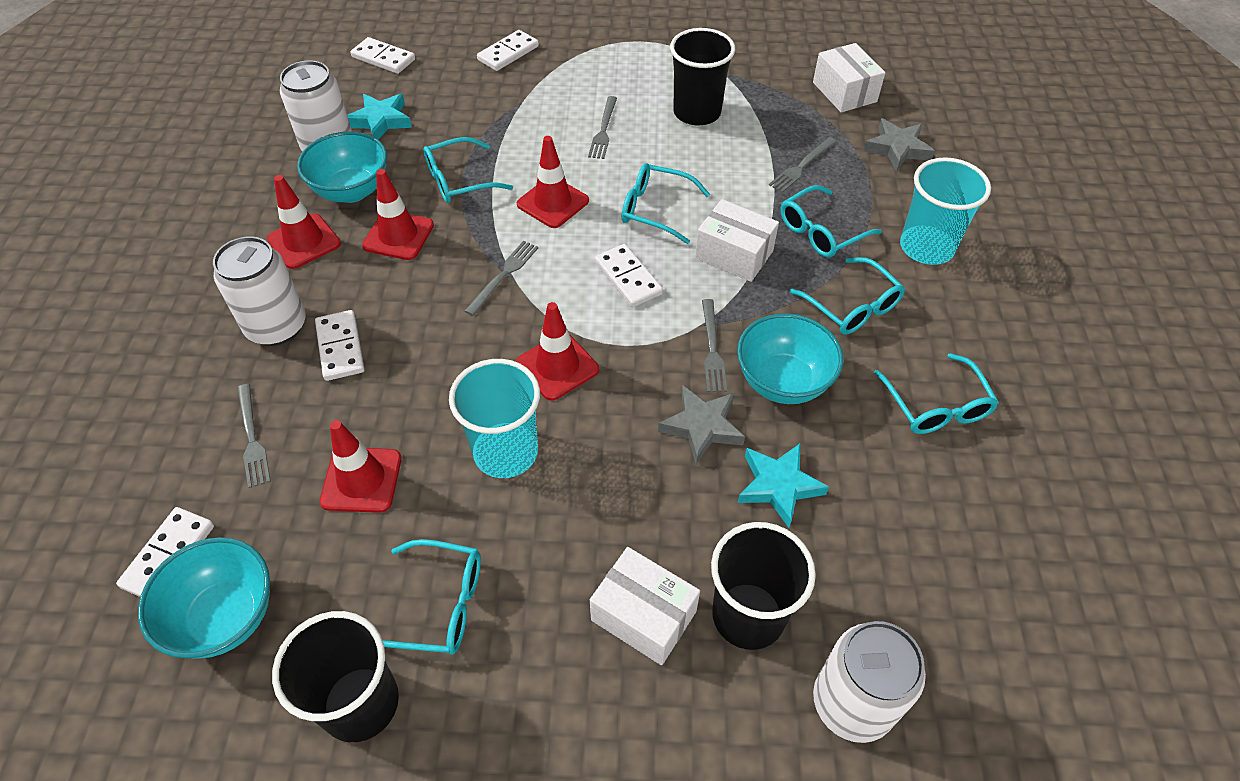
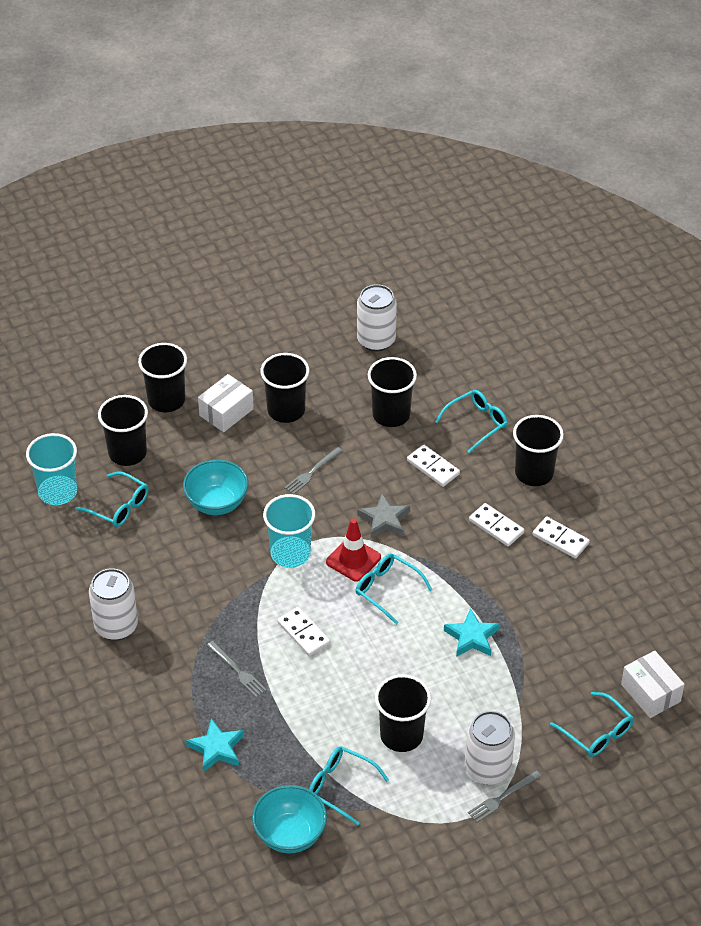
black cup: 3 -> 6
grey fork: 5 -> 3
grey star: 2 -> 1
red traffic cone: 5 -> 1
turquoise bowl: 3 -> 2
turquoise glasses: 6 -> 5
white box: 3 -> 2
white domino: 5 -> 4

